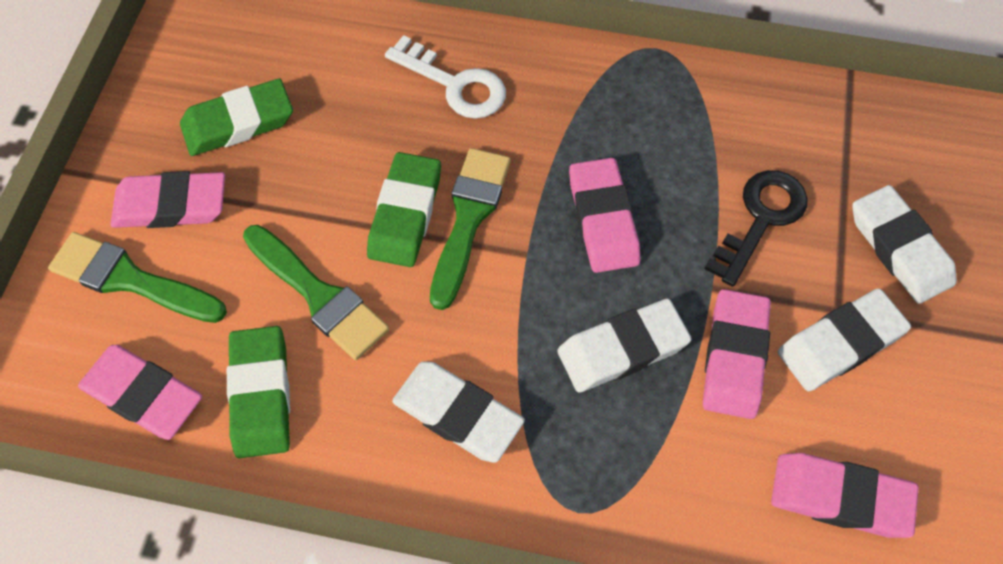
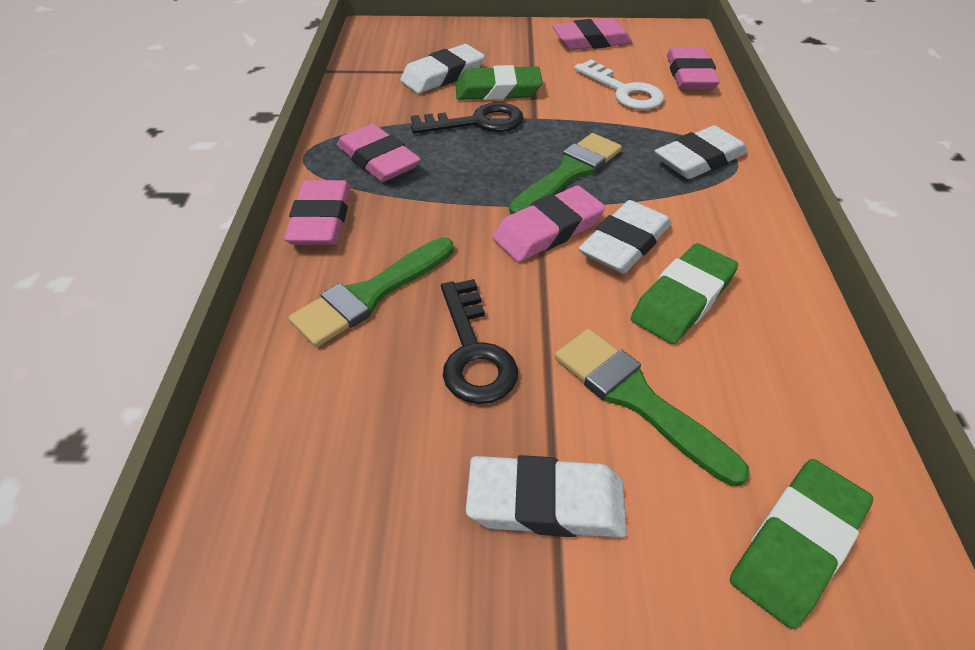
black key: 1 -> 2

